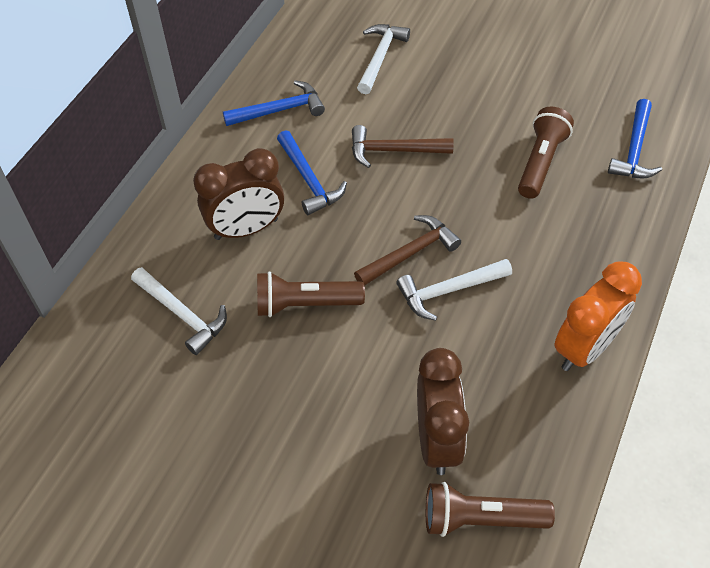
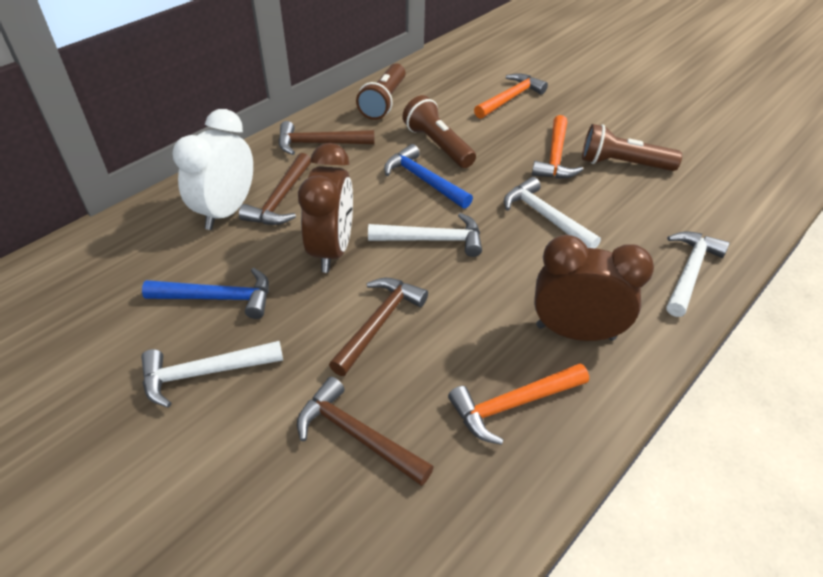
blue hammer: 3 -> 2
brown hammer: 2 -> 4
orange clock: 1 -> 0
orange hammer: 0 -> 3
white clock: 0 -> 1
white hammer: 3 -> 4

